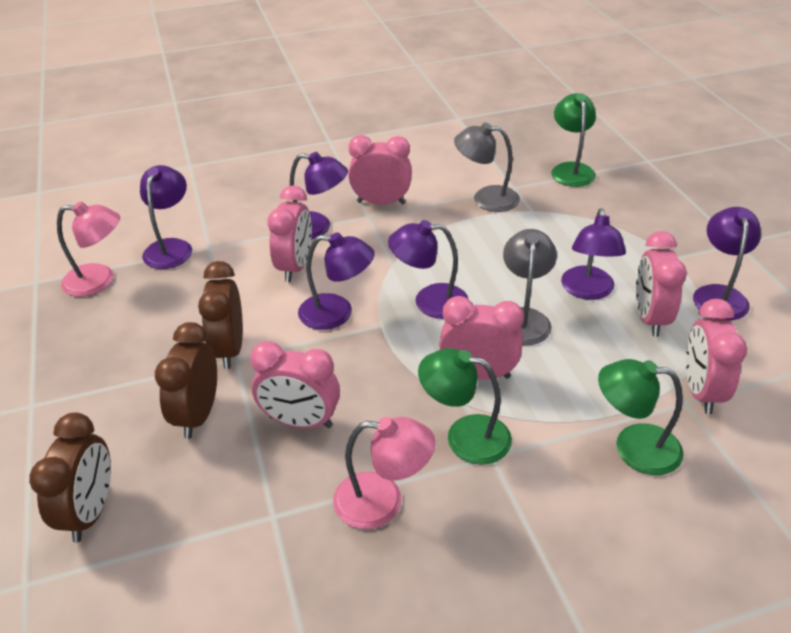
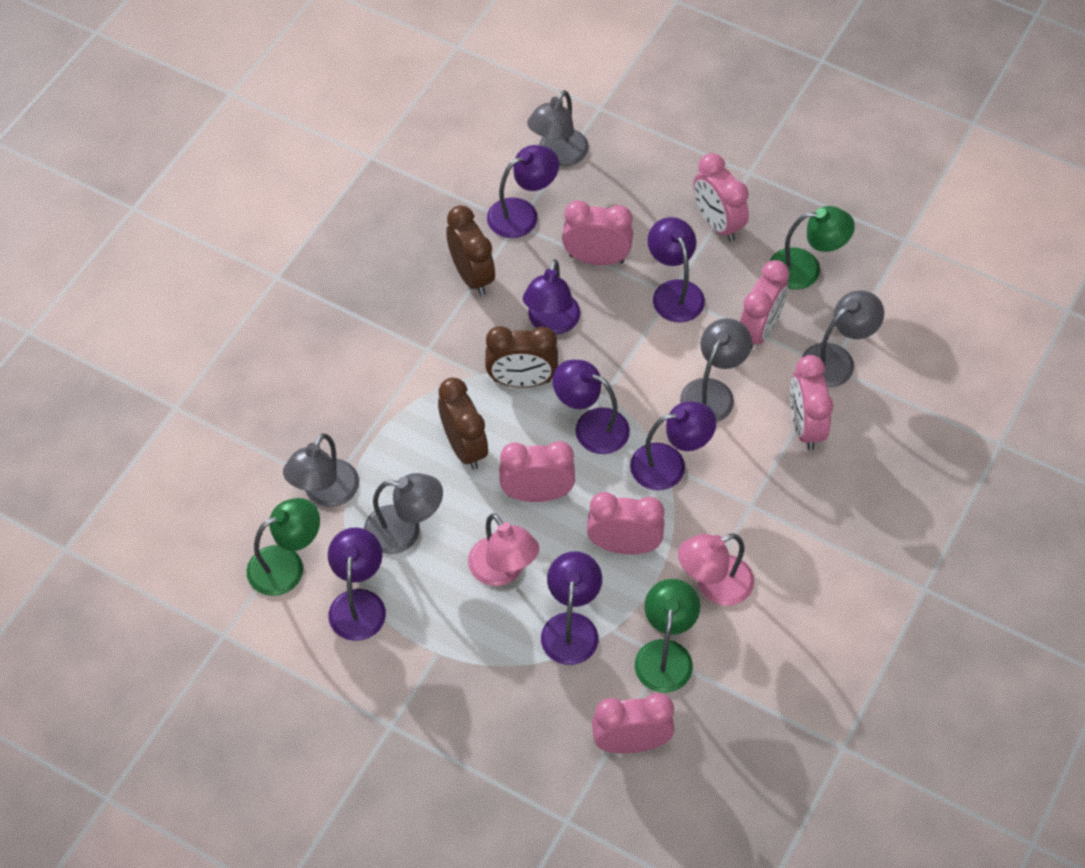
grey lamp: 2 -> 5
pink clock: 6 -> 7
purple lamp: 6 -> 7

